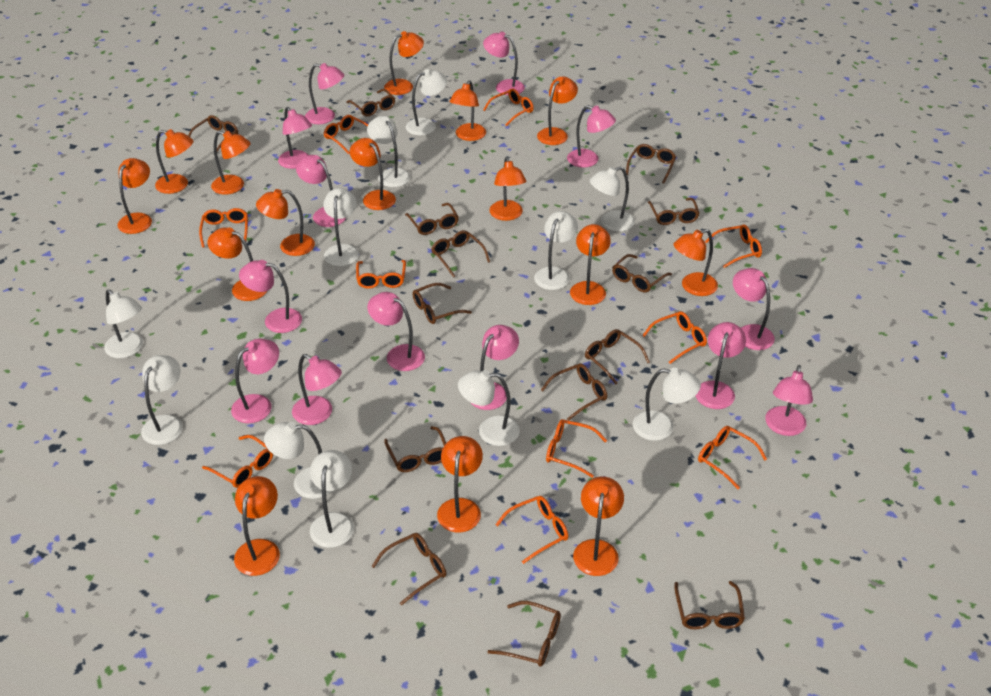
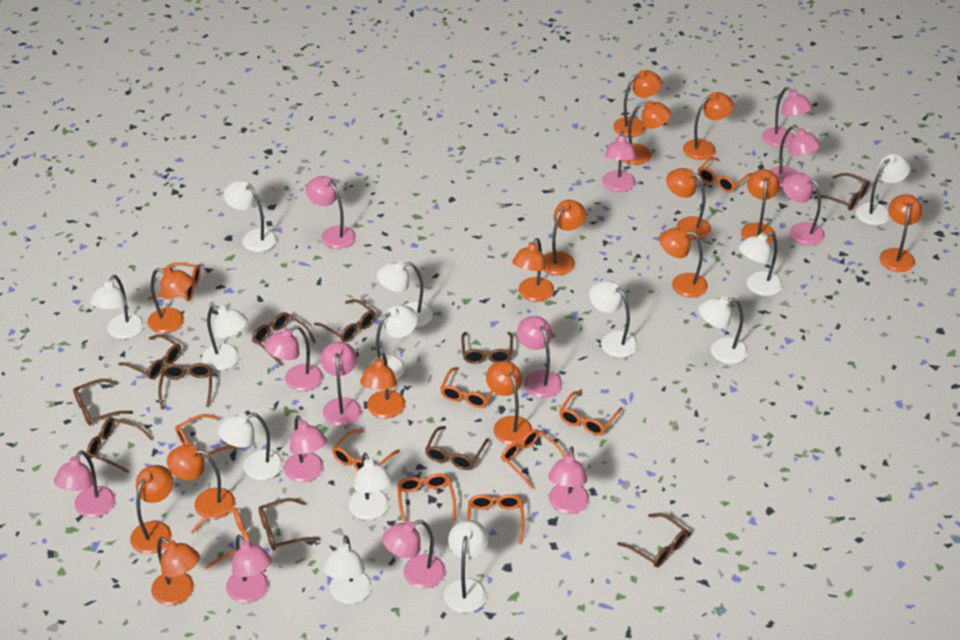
brown glasses: 14 -> 11
white lamp: 11 -> 13

